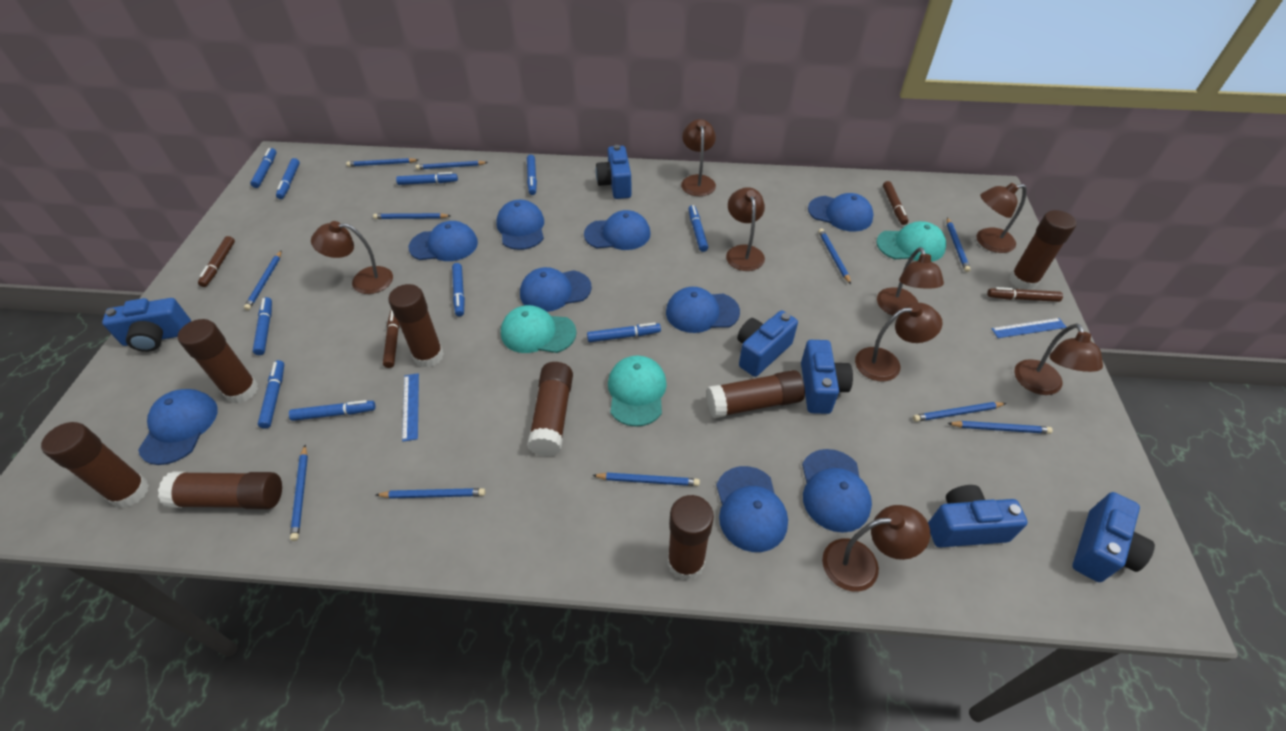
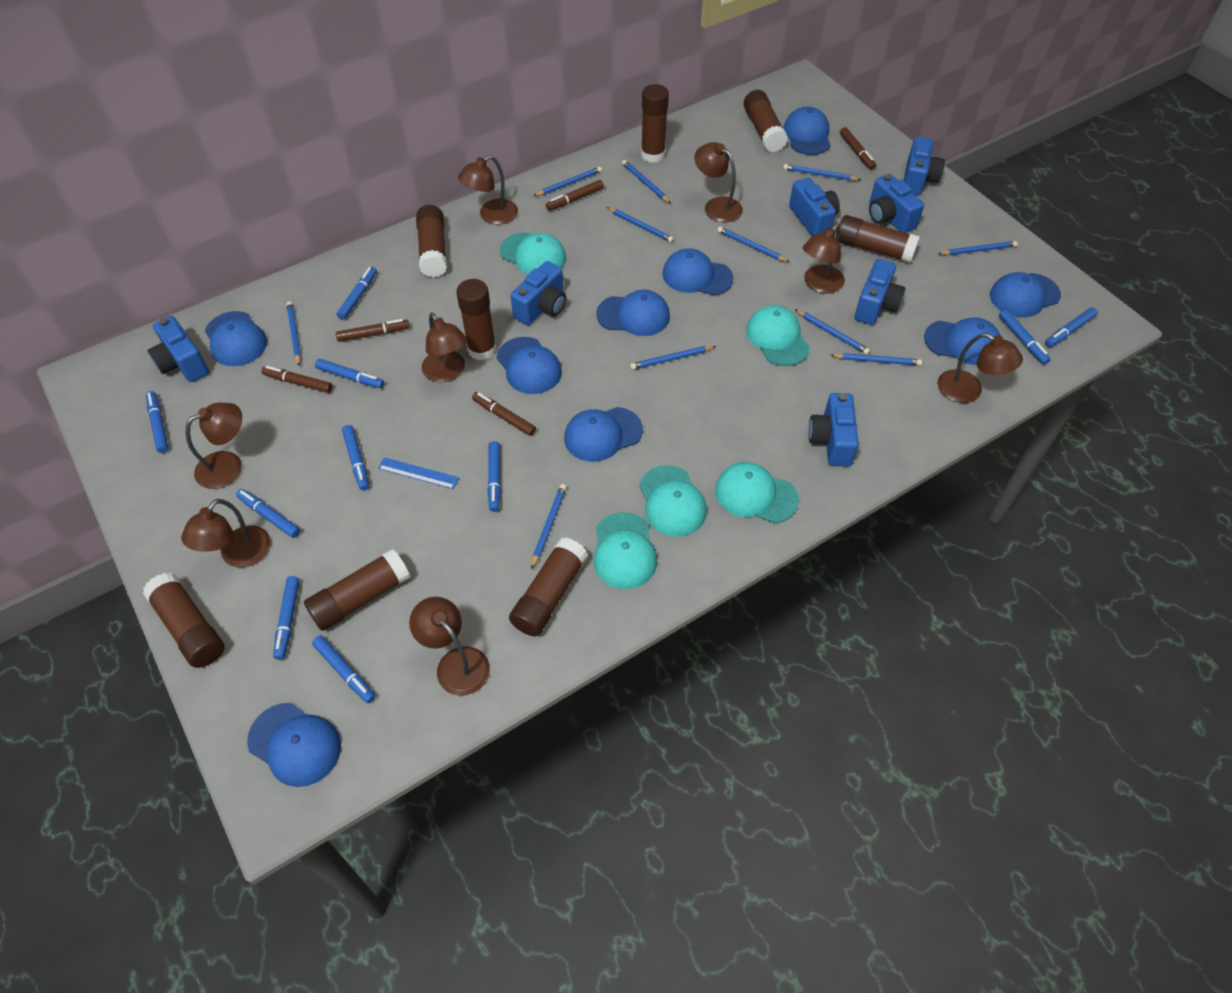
blue camera: 6 -> 7
blue ruler: 2 -> 1
brown marker: 4 -> 5
turquoise cap: 3 -> 5

